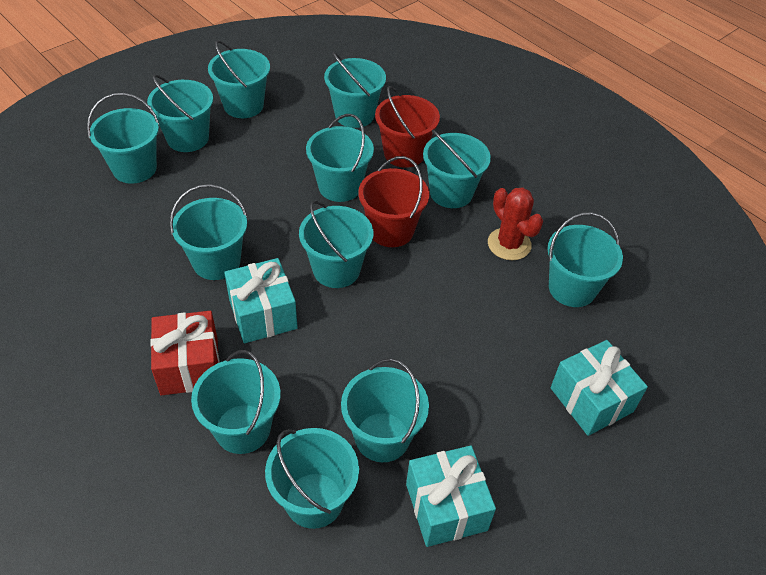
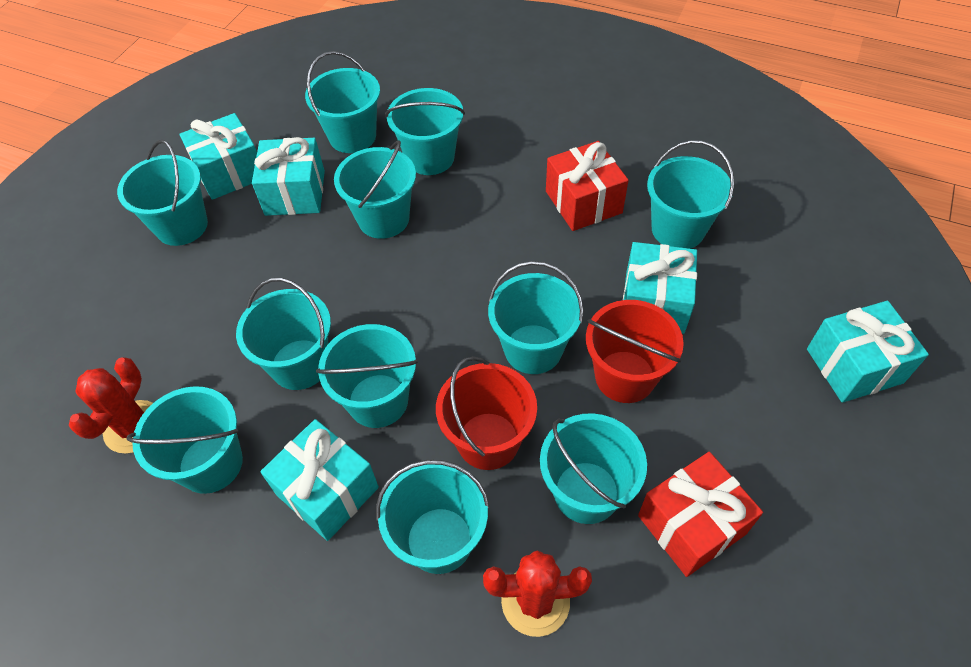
red cactus: 1 -> 2
red gift: 1 -> 2
turquoise bucket: 12 -> 11
turquoise gift: 3 -> 5

